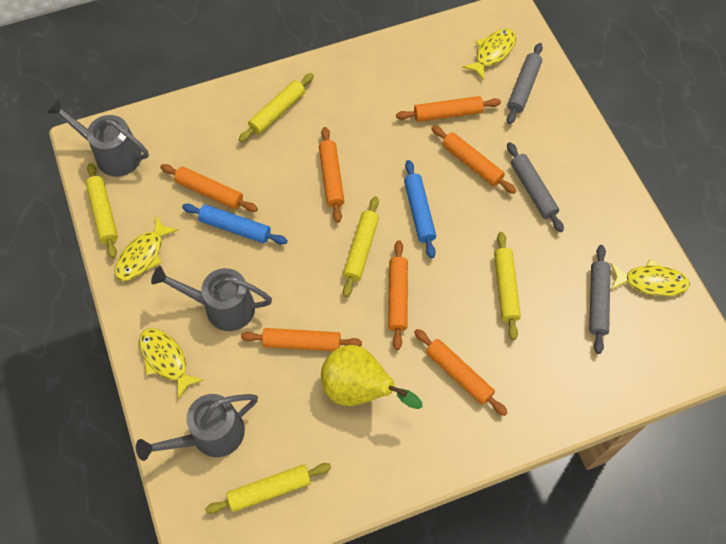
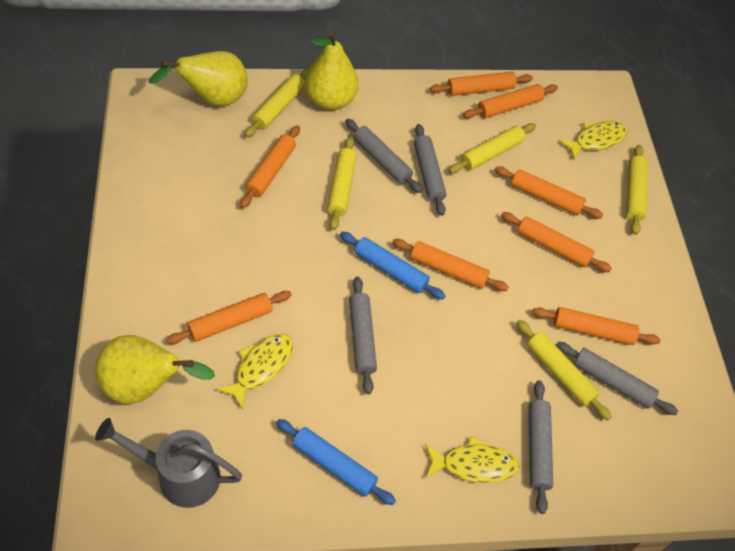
grey rolling pin: 3 -> 5
grey watering can: 3 -> 1
orange rolling pin: 7 -> 8
yellow fish: 4 -> 3
yellow pear: 1 -> 3

